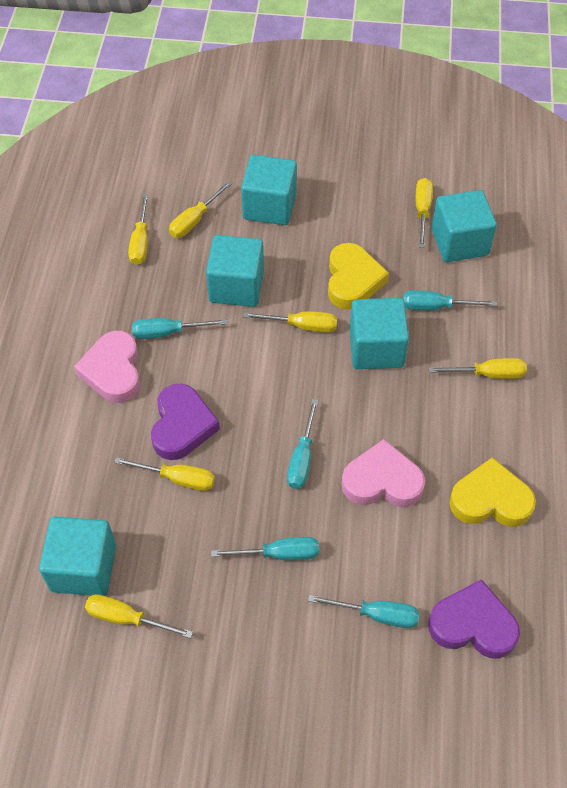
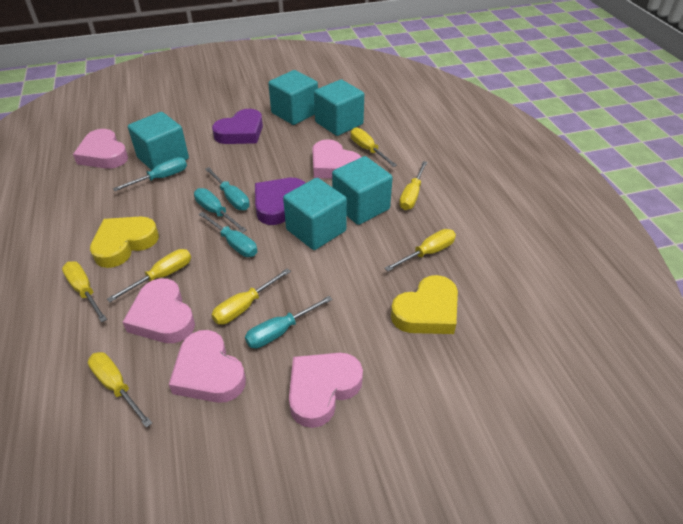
pink heart: 2 -> 5

